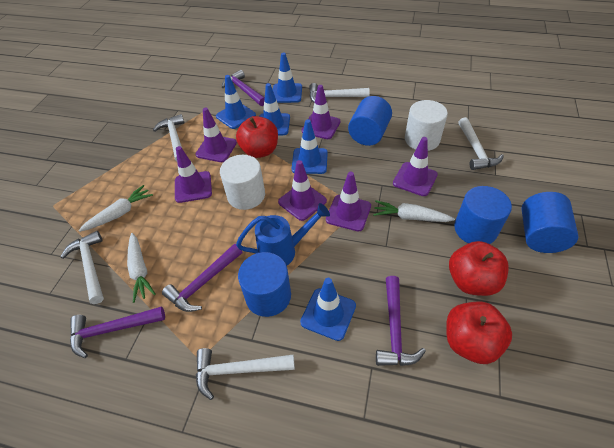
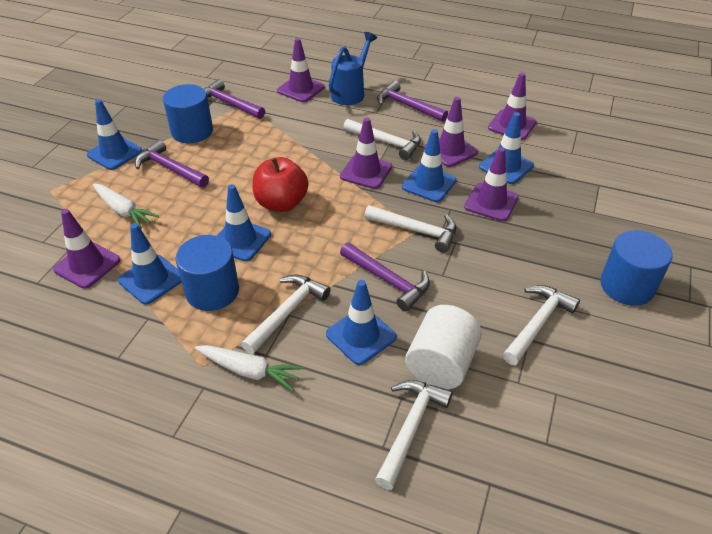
blue cylinder: 4 -> 3
blue traffic cone: 5 -> 6
red apple: 3 -> 1
white carrot: 3 -> 2
white cylinder: 2 -> 1

